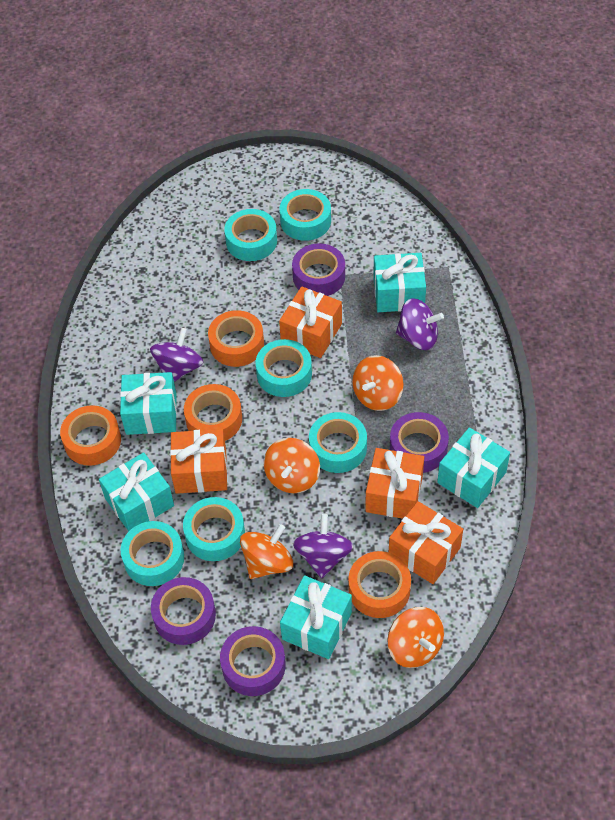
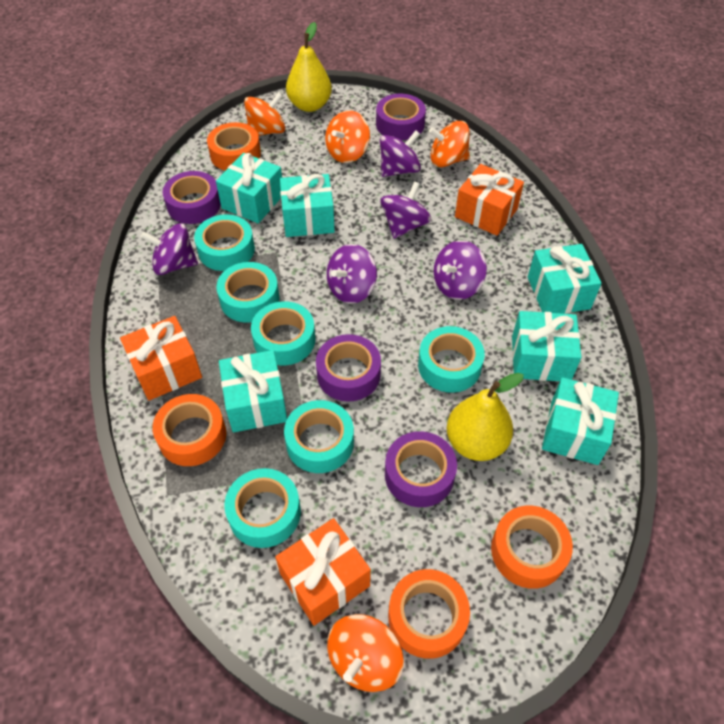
orange gift: 4 -> 3
purple spinning top: 3 -> 5
turquoise gift: 5 -> 6
yellow pear: 0 -> 2

